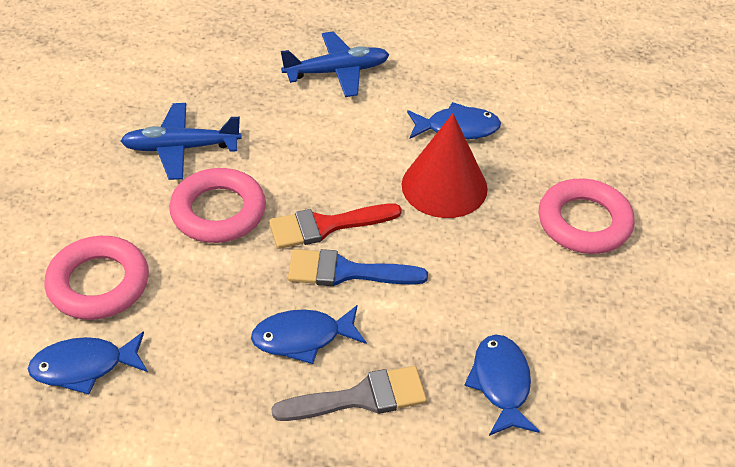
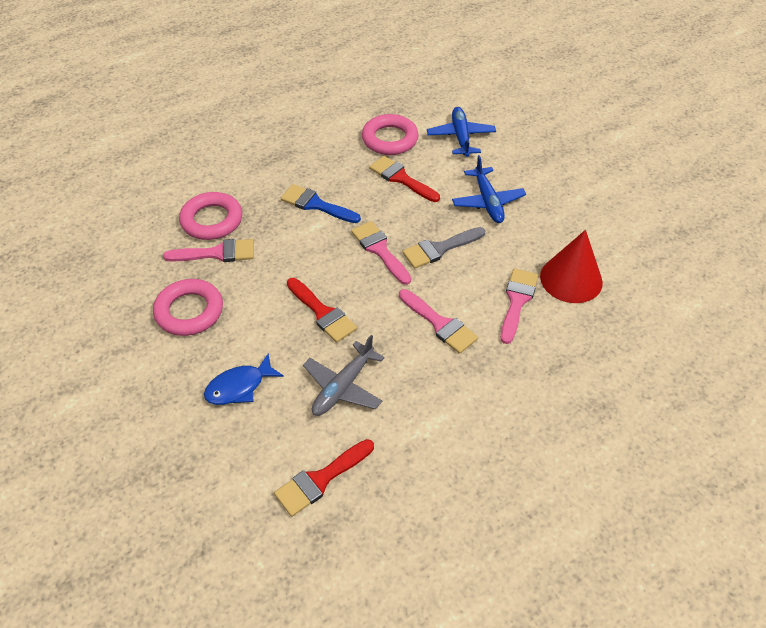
blue fish: 4 -> 1
grey plane: 0 -> 1
pink brush: 0 -> 4
red brush: 1 -> 3

